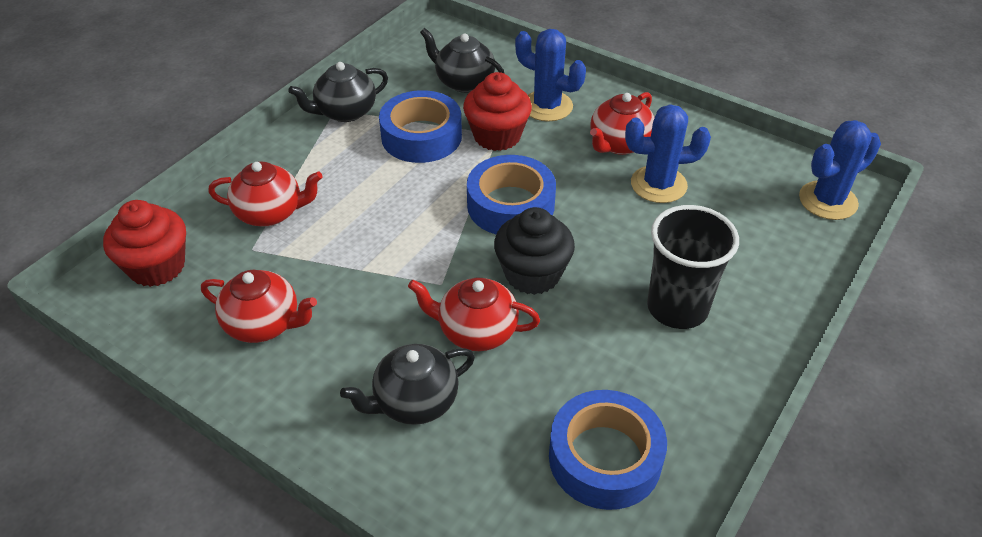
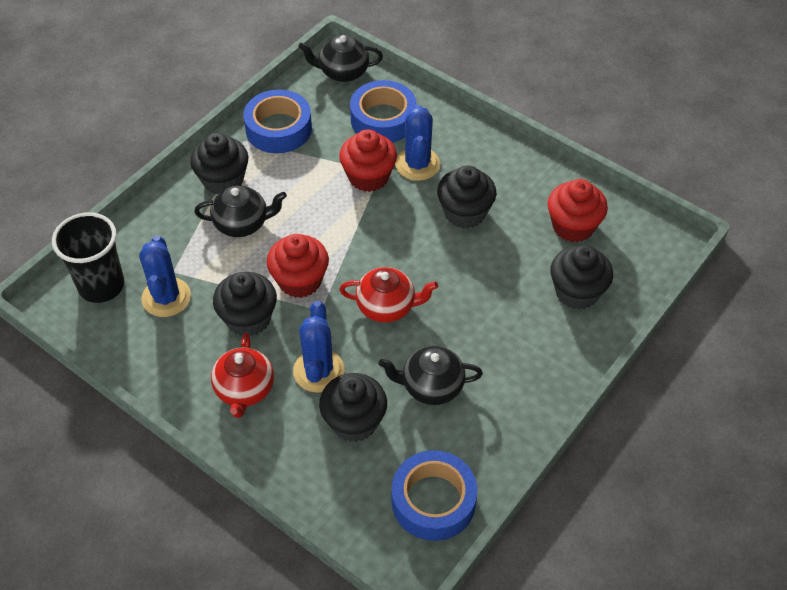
black cupcake: 1 -> 5
red cupcake: 2 -> 3
red teapot: 4 -> 2

